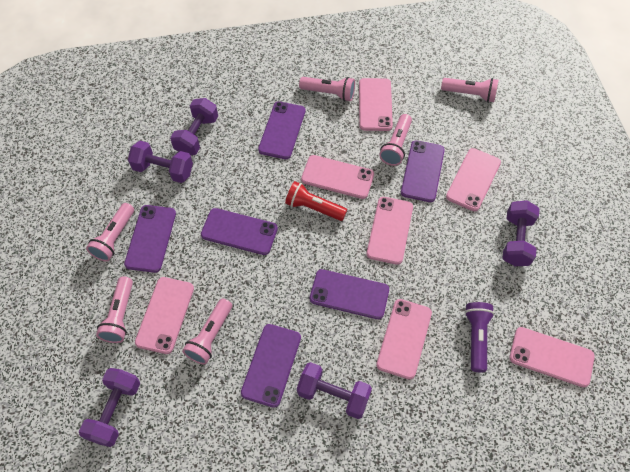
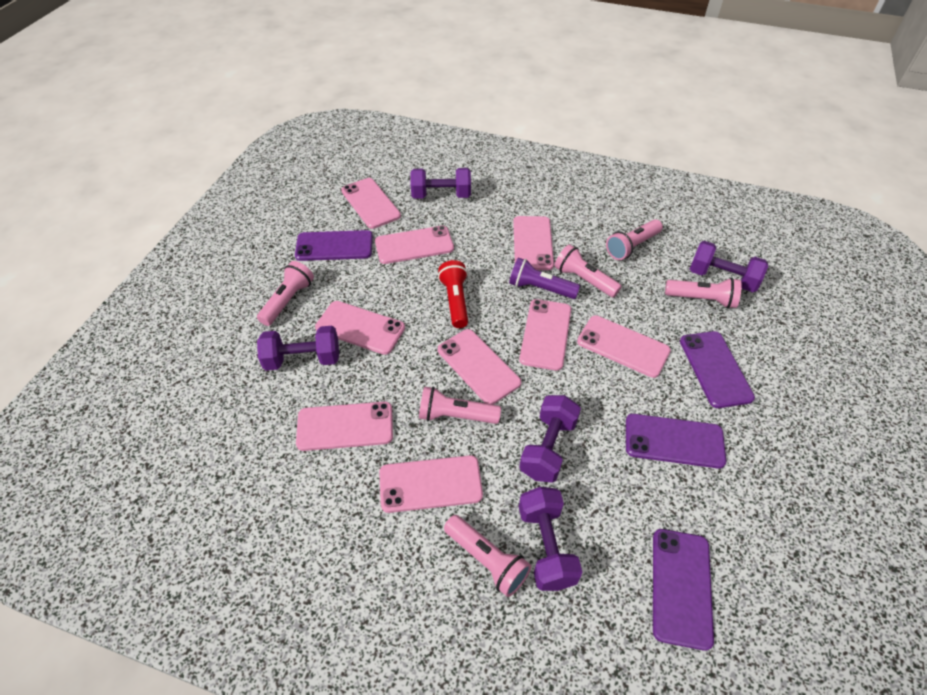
pink phone: 7 -> 9
purple phone: 6 -> 4

